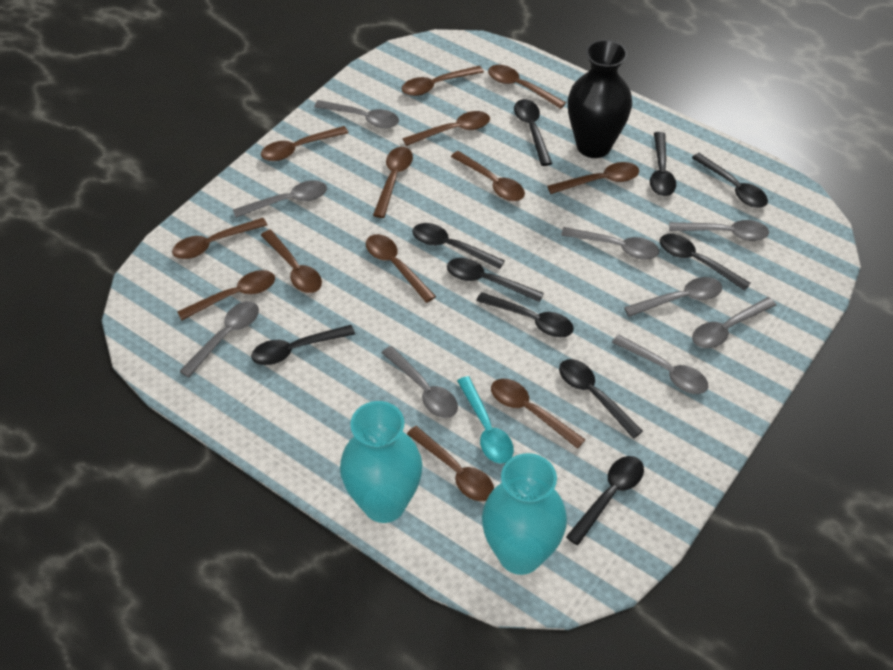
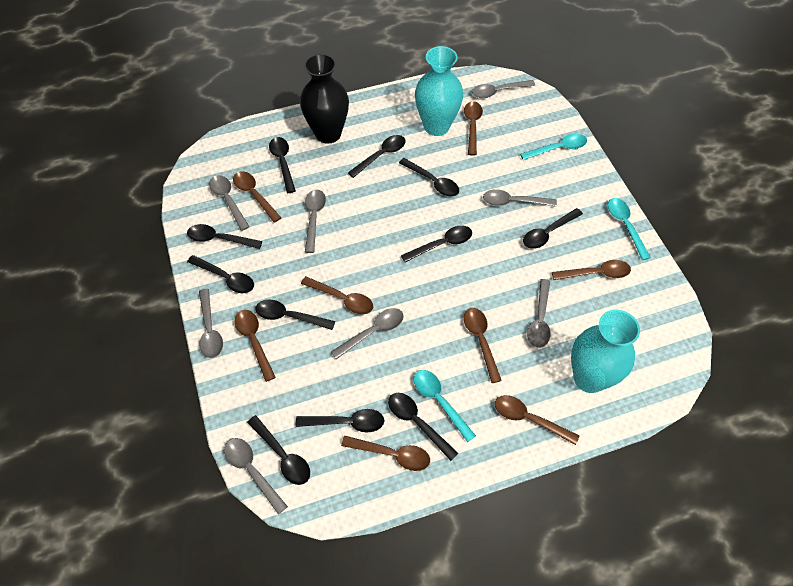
black spoon: 10 -> 11
brown spoon: 13 -> 8
grey spoon: 9 -> 8
turquoise spoon: 1 -> 3

